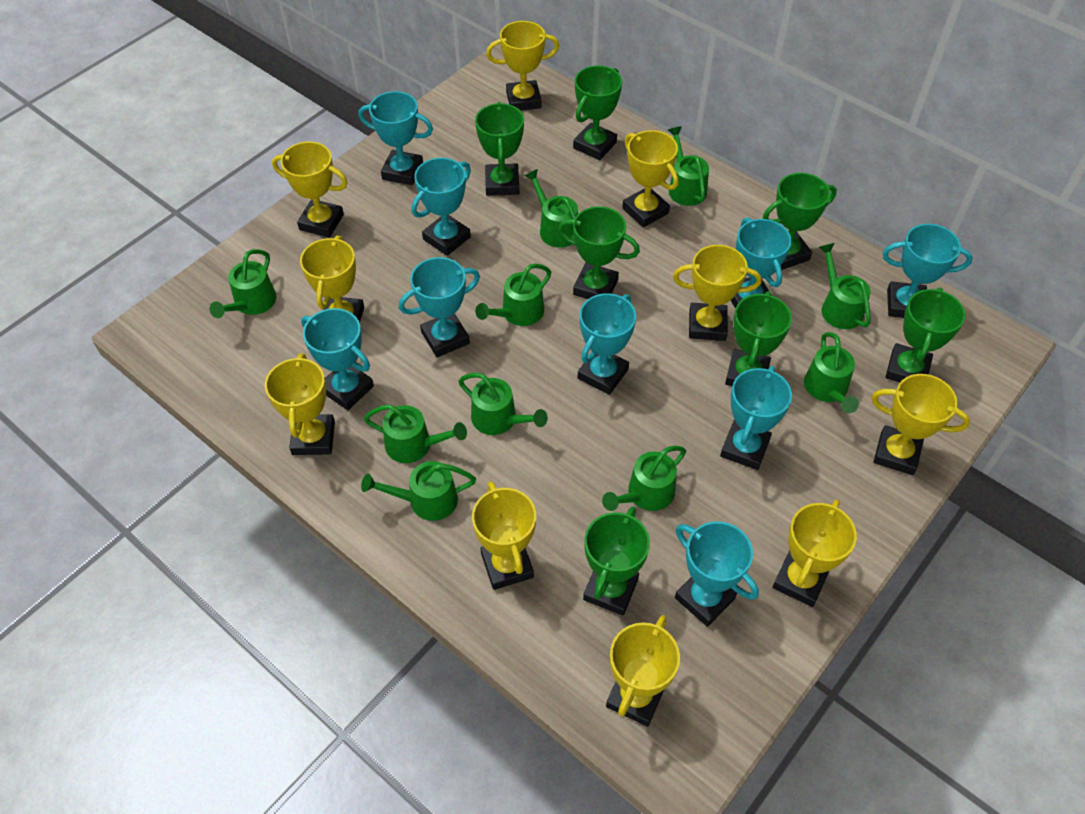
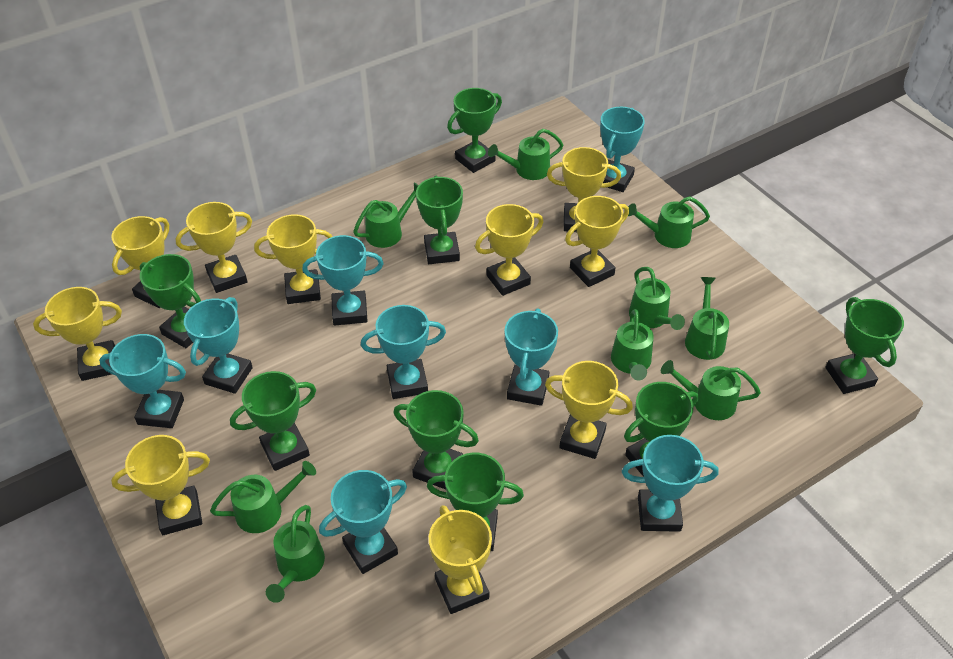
green trophy: 7 -> 8
green watering can: 10 -> 9
turquoise trophy: 9 -> 8

